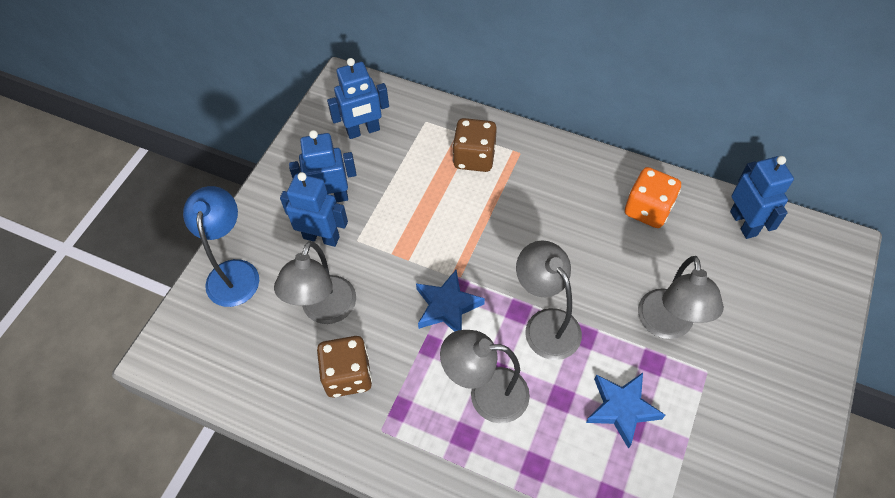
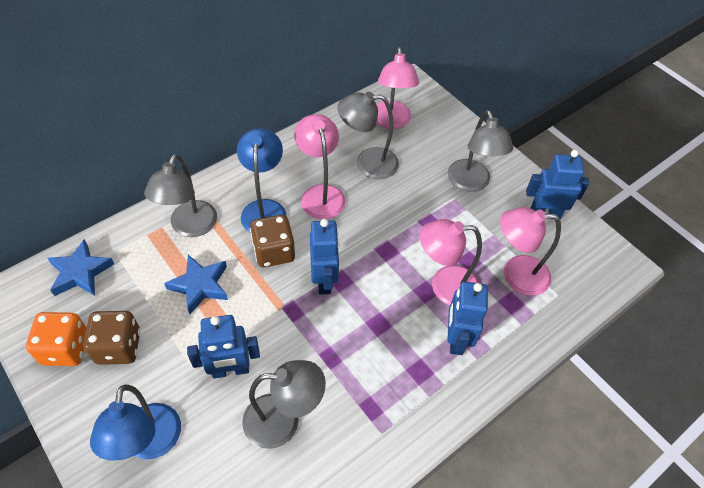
blue lamp: 1 -> 2
pink lamp: 0 -> 4

